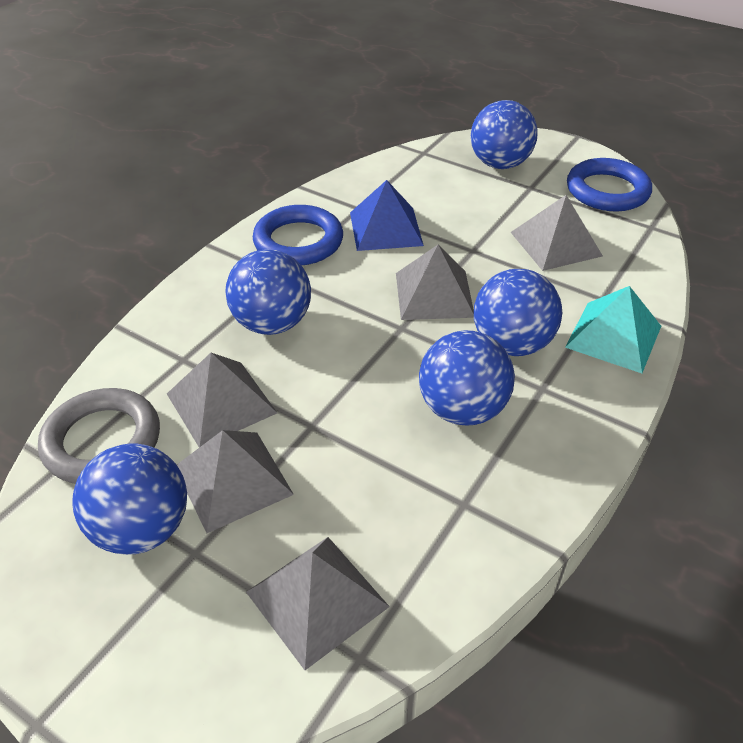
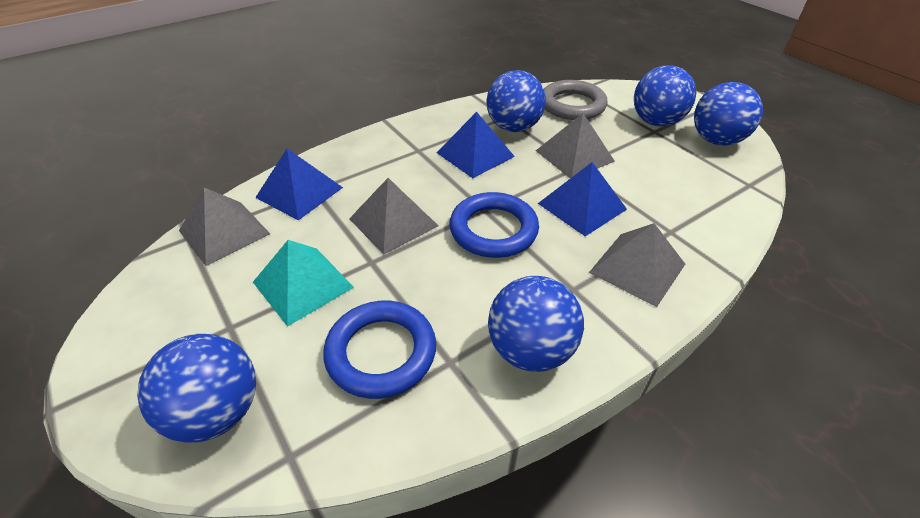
blue pyramid: 1 -> 3
grey pyramid: 5 -> 4

